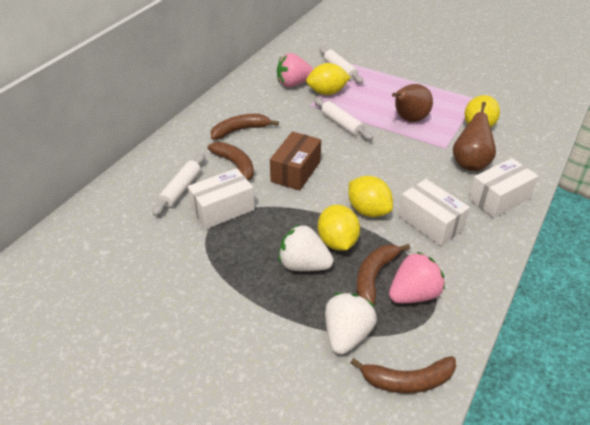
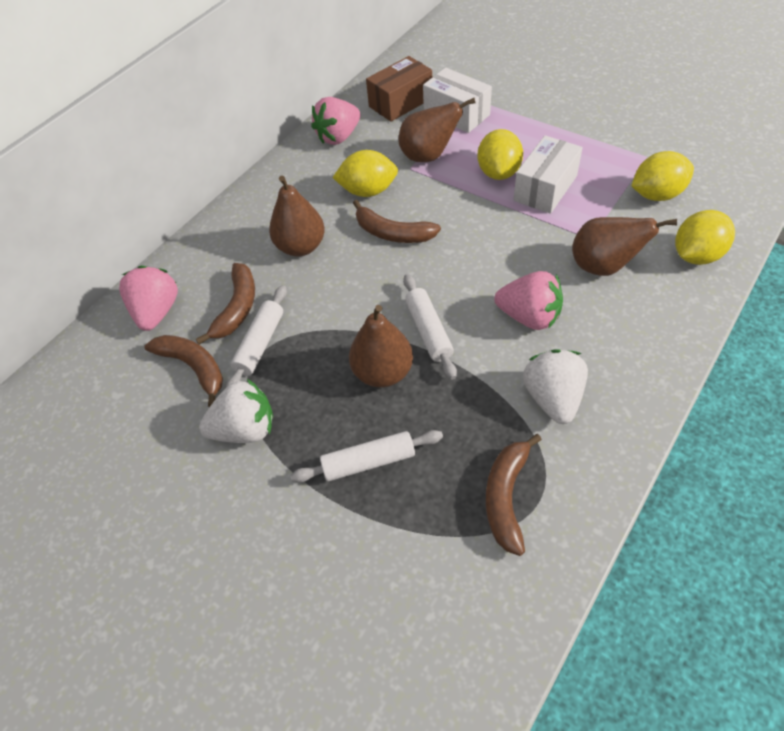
brown pear: 2 -> 4
pink strawberry: 2 -> 3
white box: 3 -> 2

